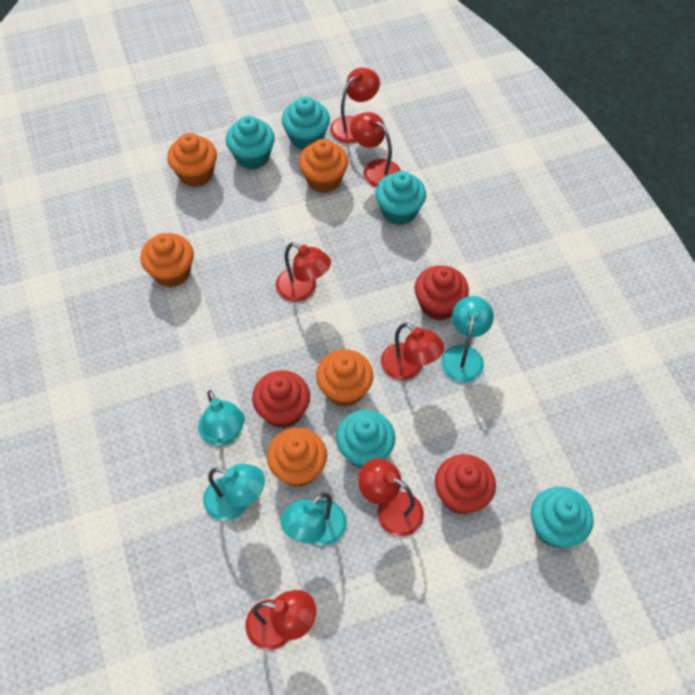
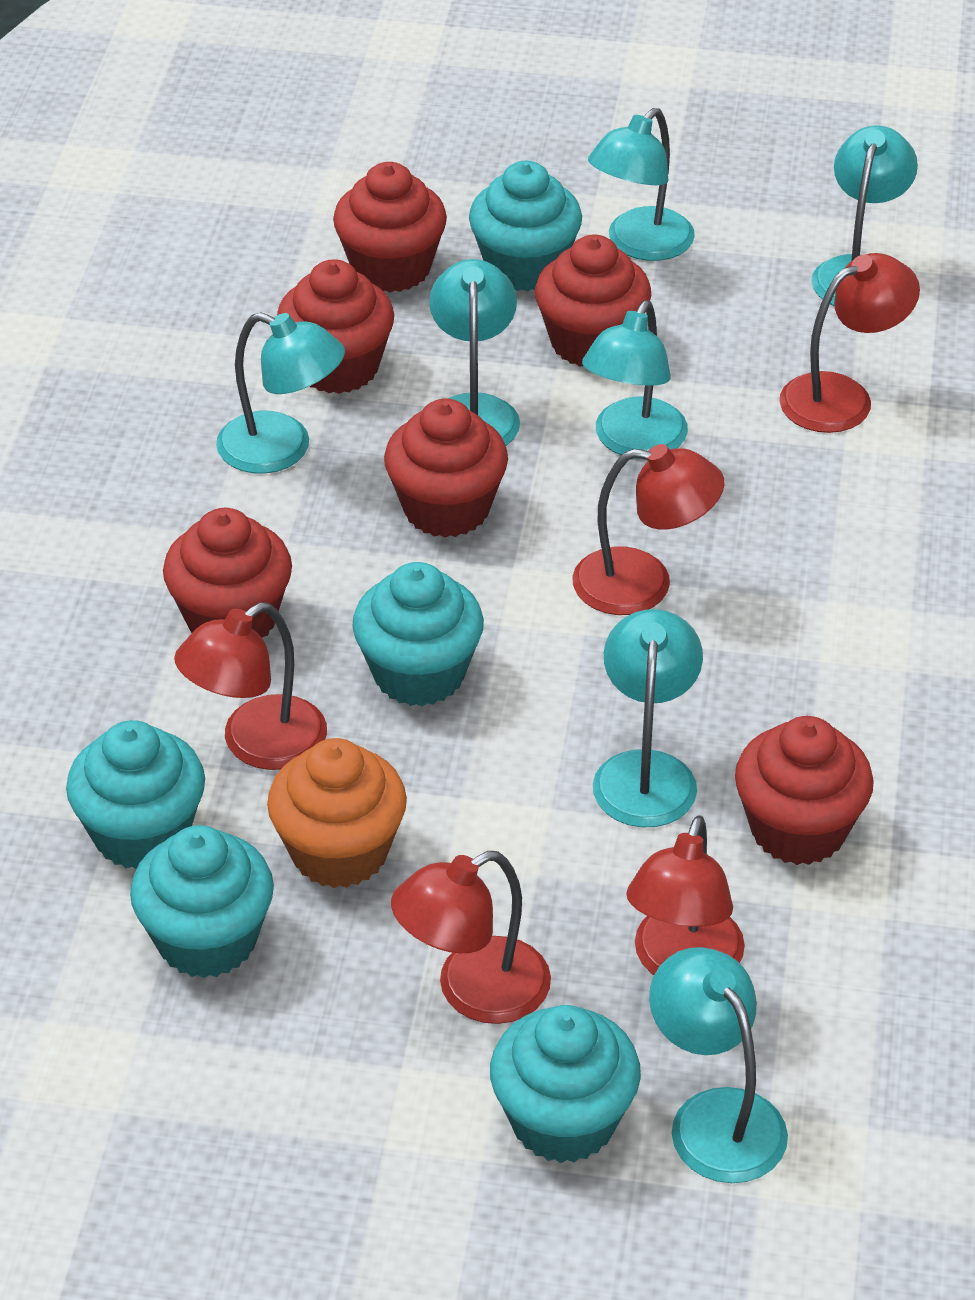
orange cupcake: 5 -> 1
red cupcake: 3 -> 6
red lamp: 6 -> 5
turquoise lamp: 4 -> 7

